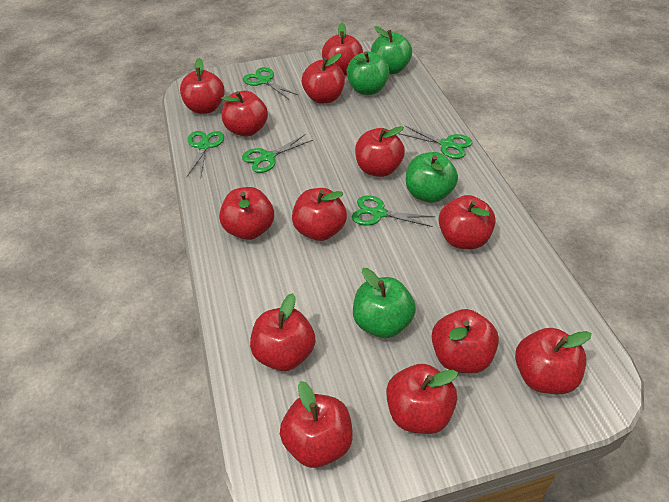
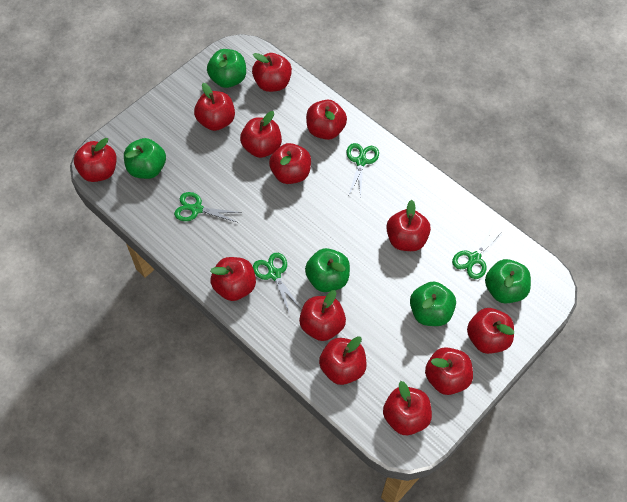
green apple: 4 -> 5
green scissors: 5 -> 4

